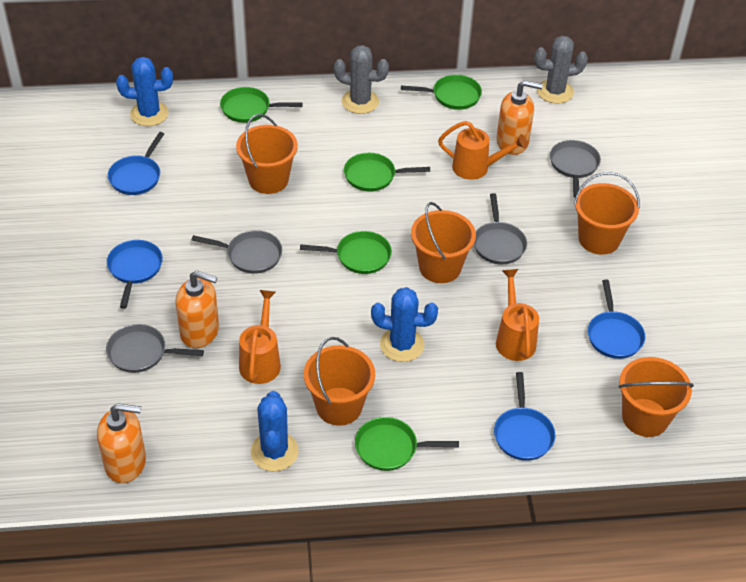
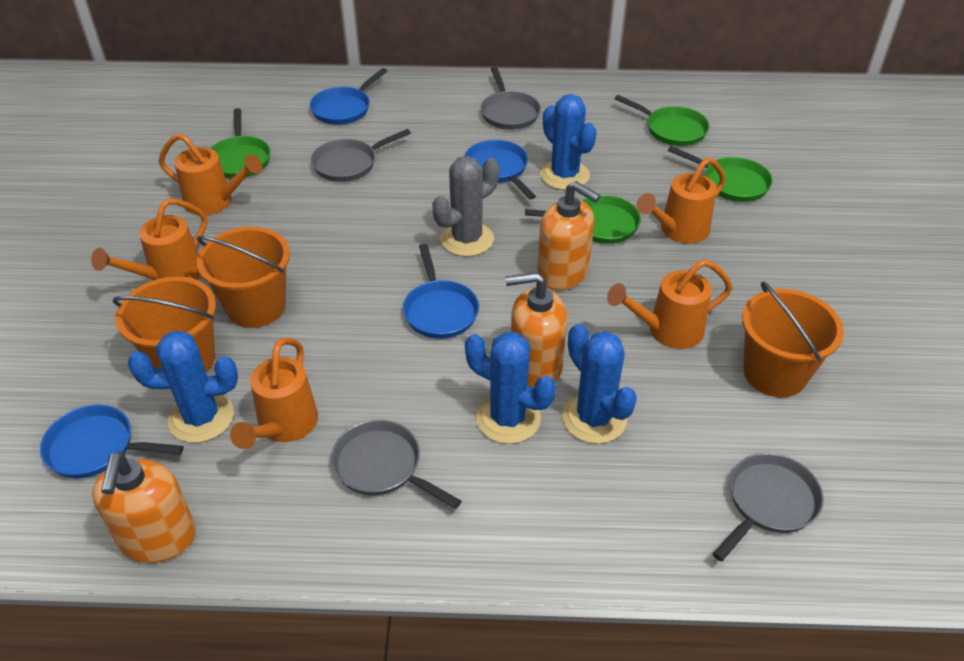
blue cactus: 3 -> 4
green pan: 5 -> 4
grey cactus: 2 -> 1
orange bucket: 5 -> 3
orange watering can: 3 -> 5

